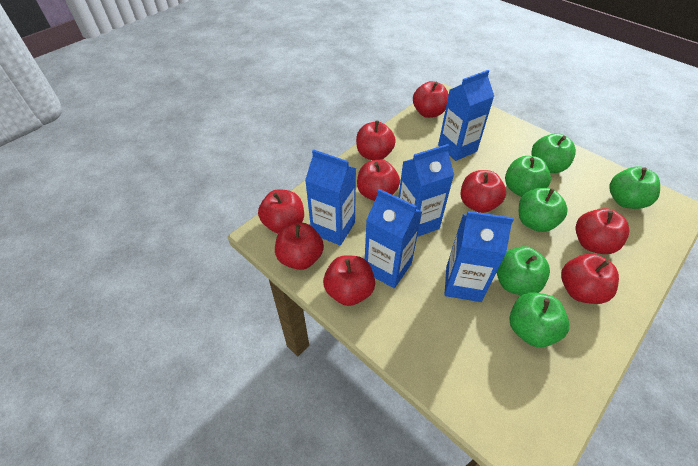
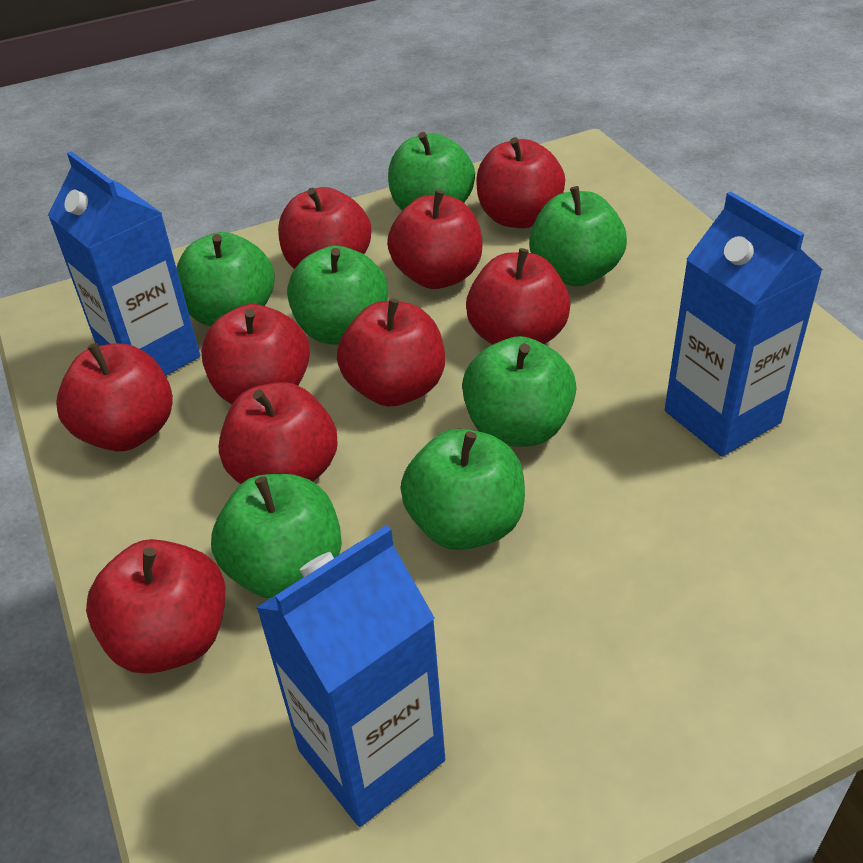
blue carton: 5 -> 3
green apple: 6 -> 7

